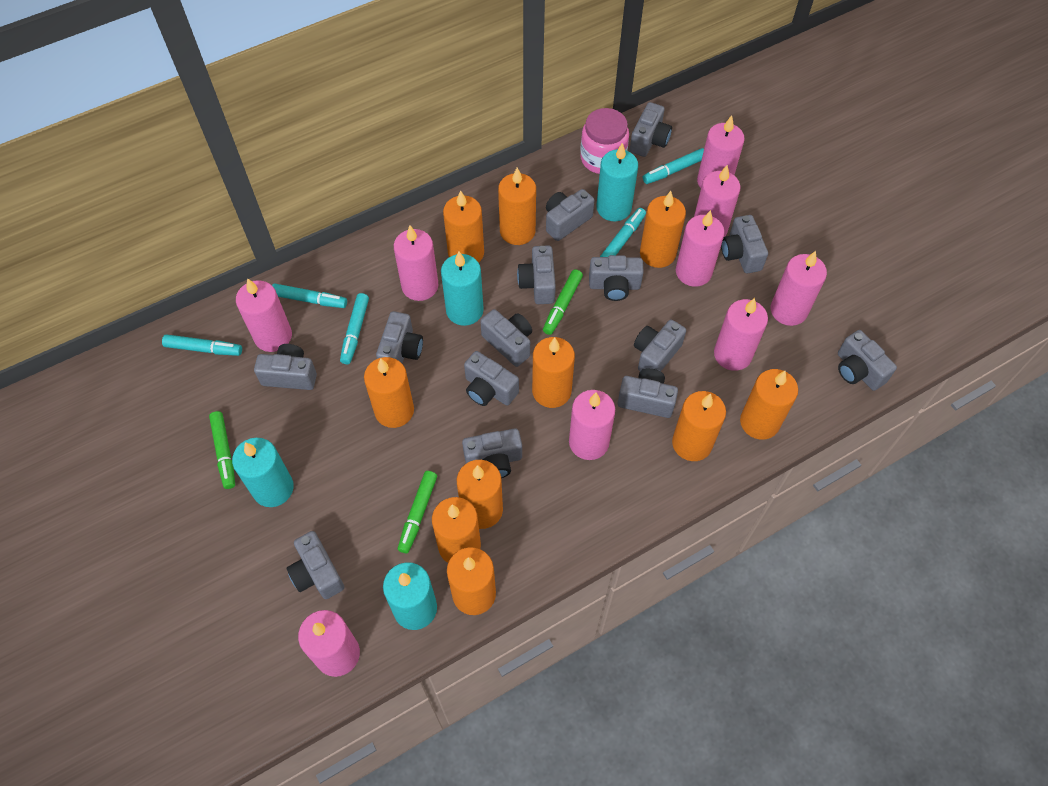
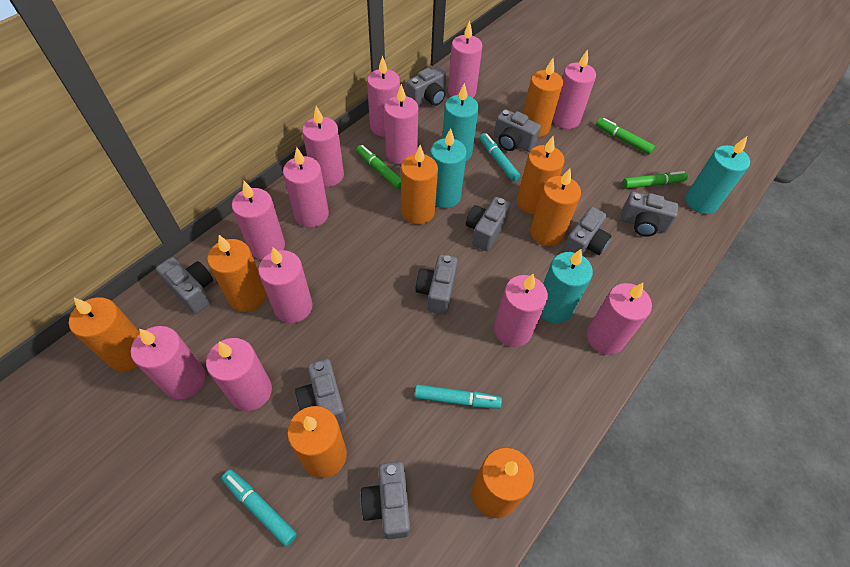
grey camera: 14 -> 9
orange candle: 10 -> 8
pink candle: 9 -> 12
pink jar: 1 -> 0
turquoise marker: 5 -> 3

